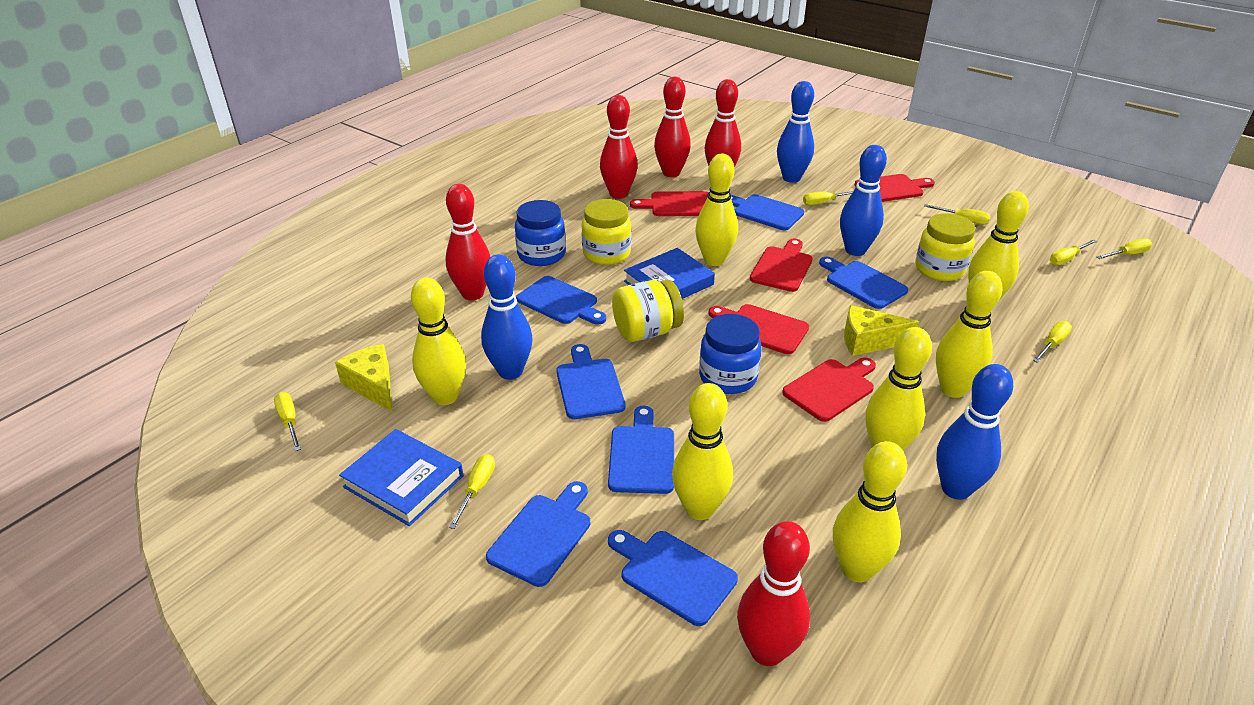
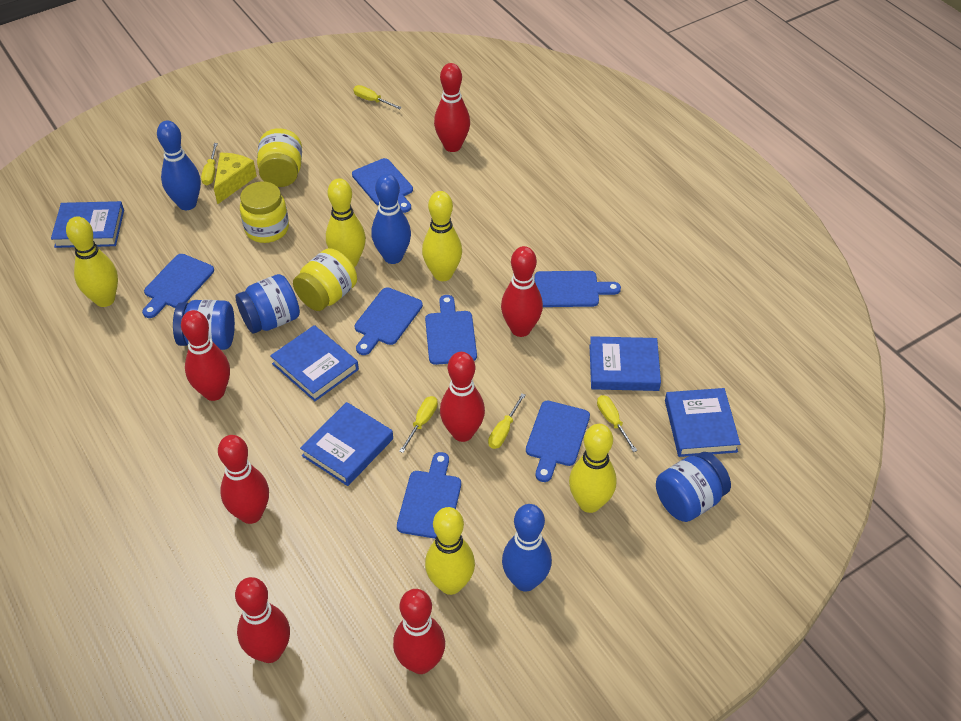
blue book: 2 -> 5
blue bowling pin: 4 -> 3
blue jar: 2 -> 3
red bowling pin: 5 -> 7
red cutting board: 5 -> 0
yellow bowling pin: 7 -> 5
yellow cheese: 2 -> 1
yellow screwdriver: 7 -> 5

